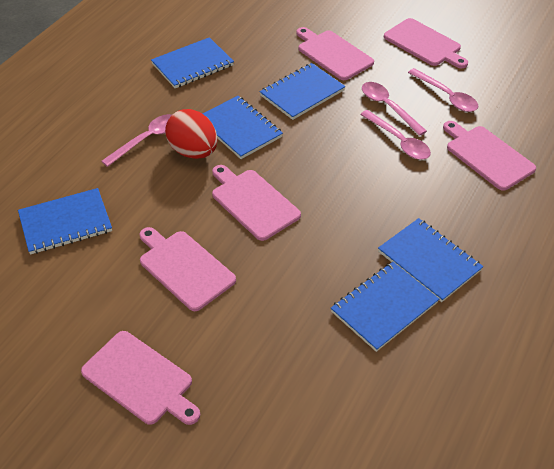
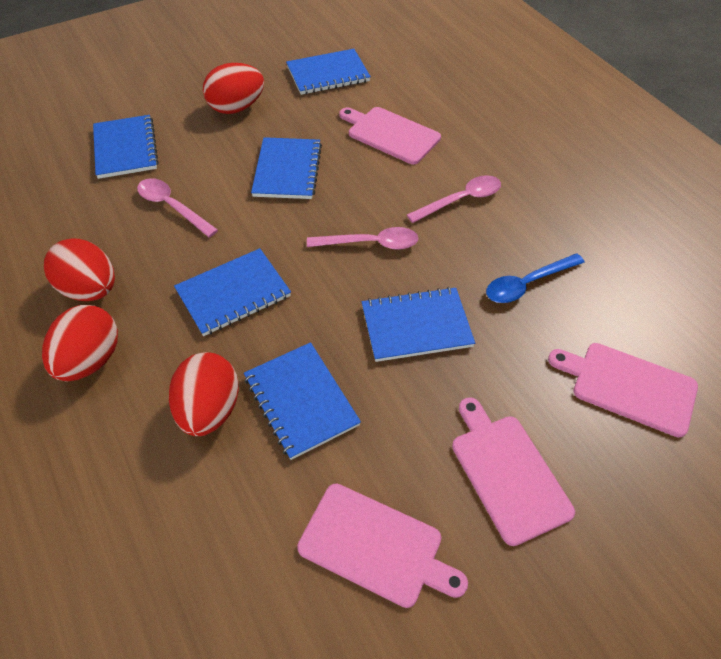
blue spoon: 0 -> 1
pink cutting board: 6 -> 4
pink spoon: 4 -> 3
red egg: 1 -> 4

